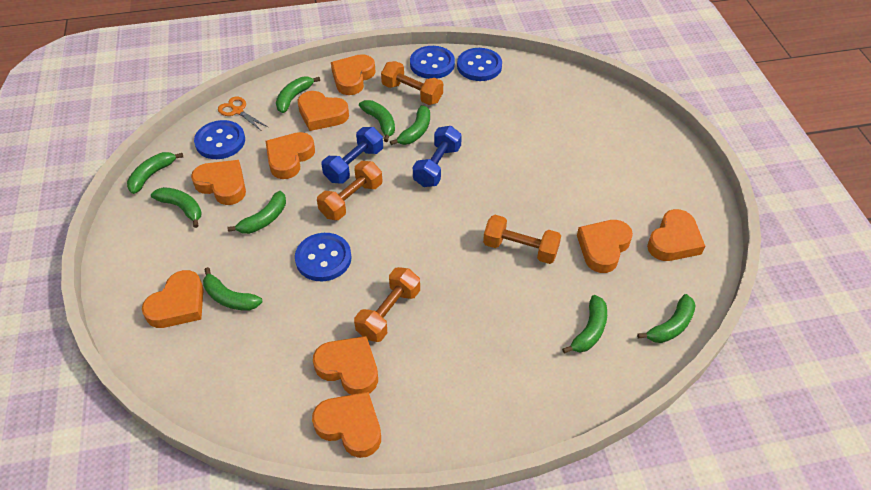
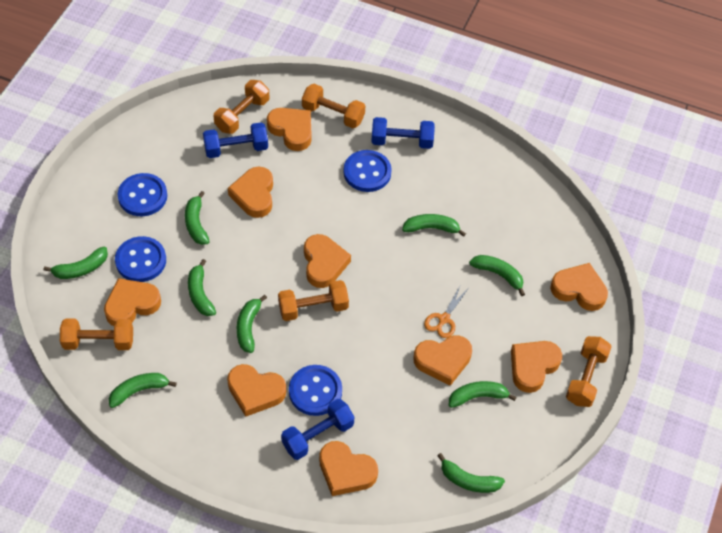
blue dumbbell: 2 -> 3
orange dumbbell: 4 -> 5

